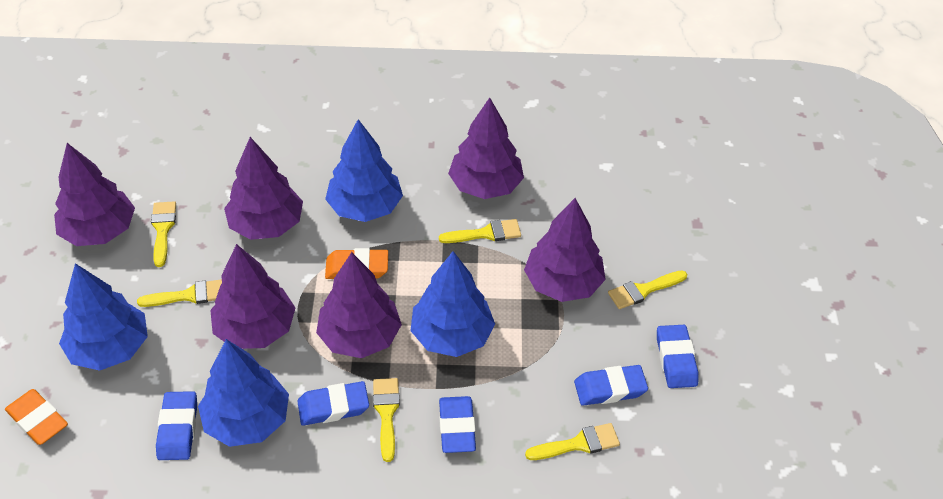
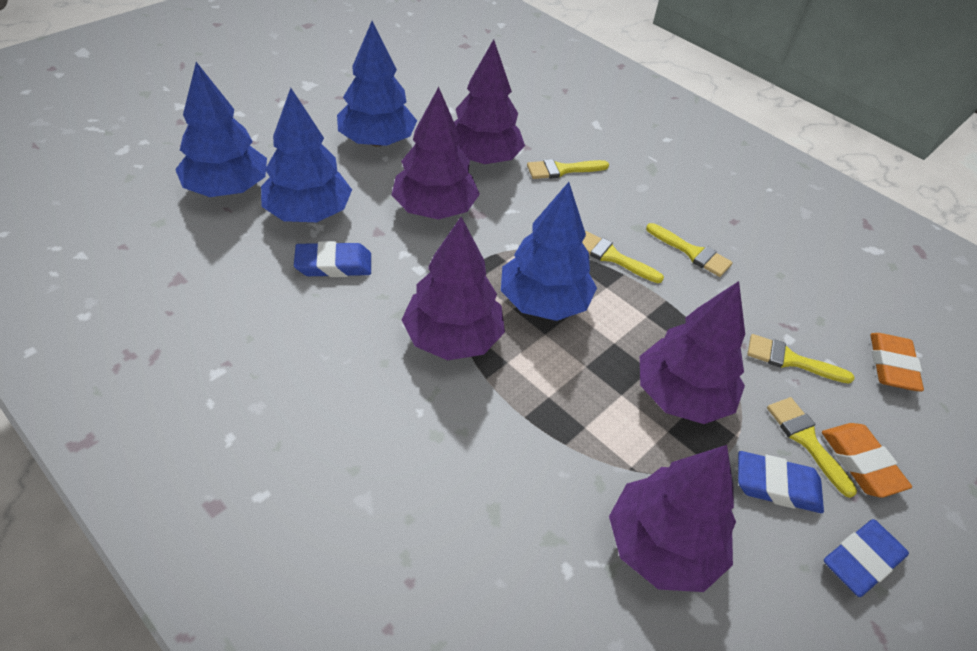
blue eraser: 5 -> 3
purple tree: 6 -> 5
yellow brush: 6 -> 5

